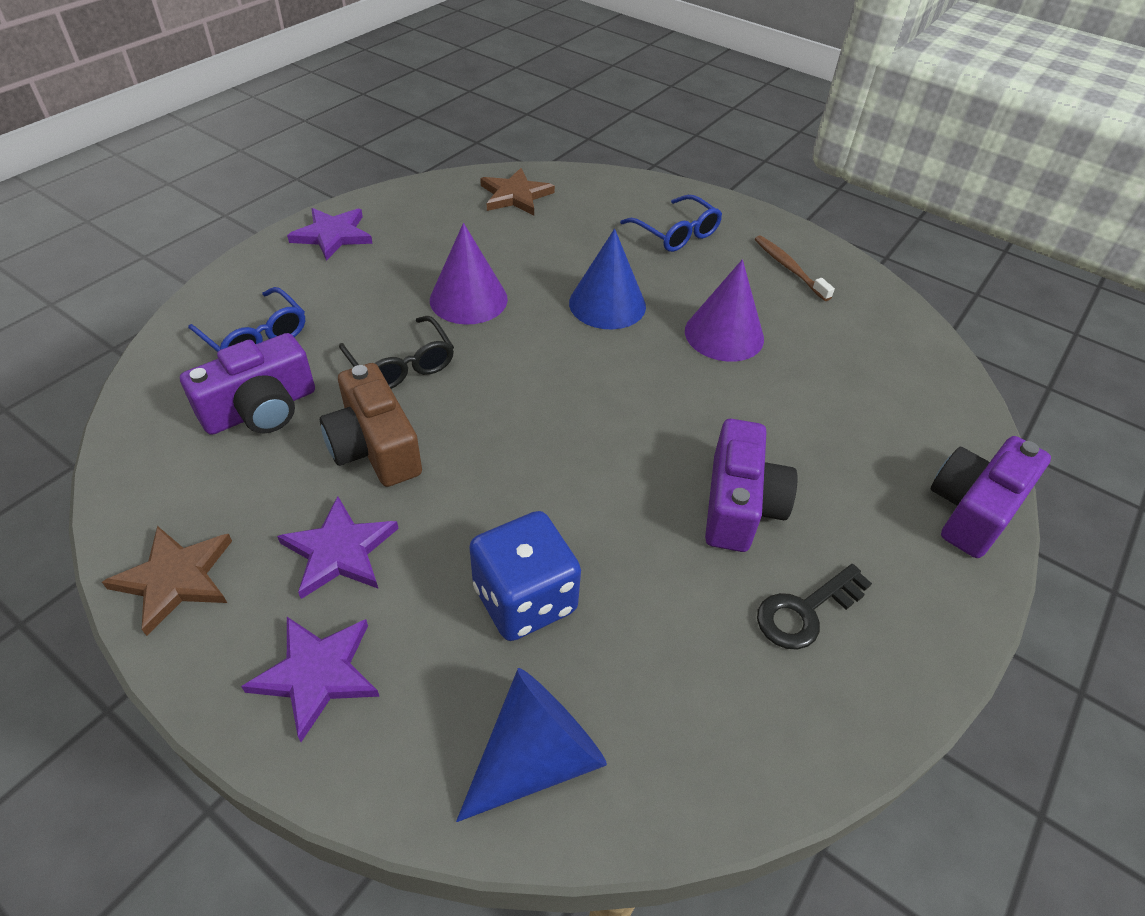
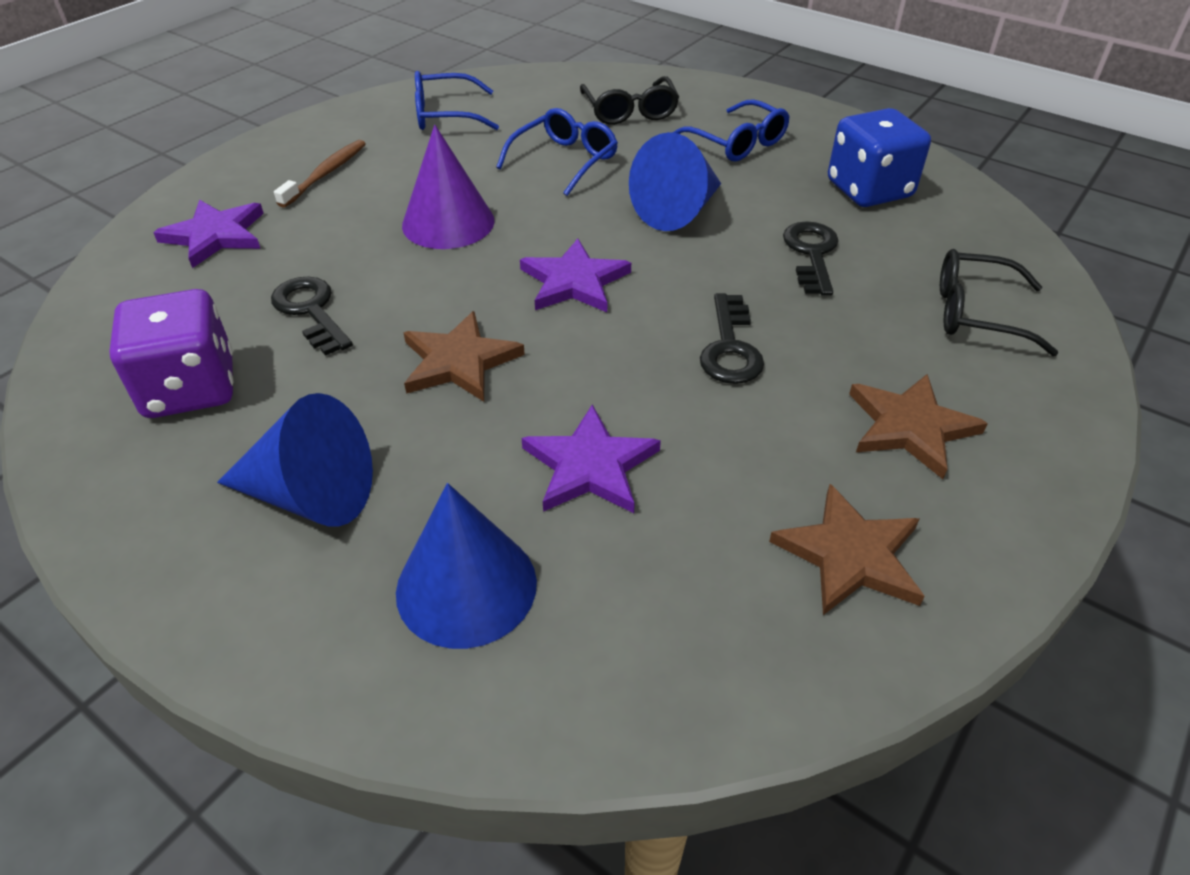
black glasses: 1 -> 2
black key: 1 -> 3
blue cone: 2 -> 3
blue glasses: 2 -> 3
brown camera: 1 -> 0
brown star: 2 -> 3
purple camera: 3 -> 0
purple cone: 2 -> 1
purple dice: 0 -> 1

